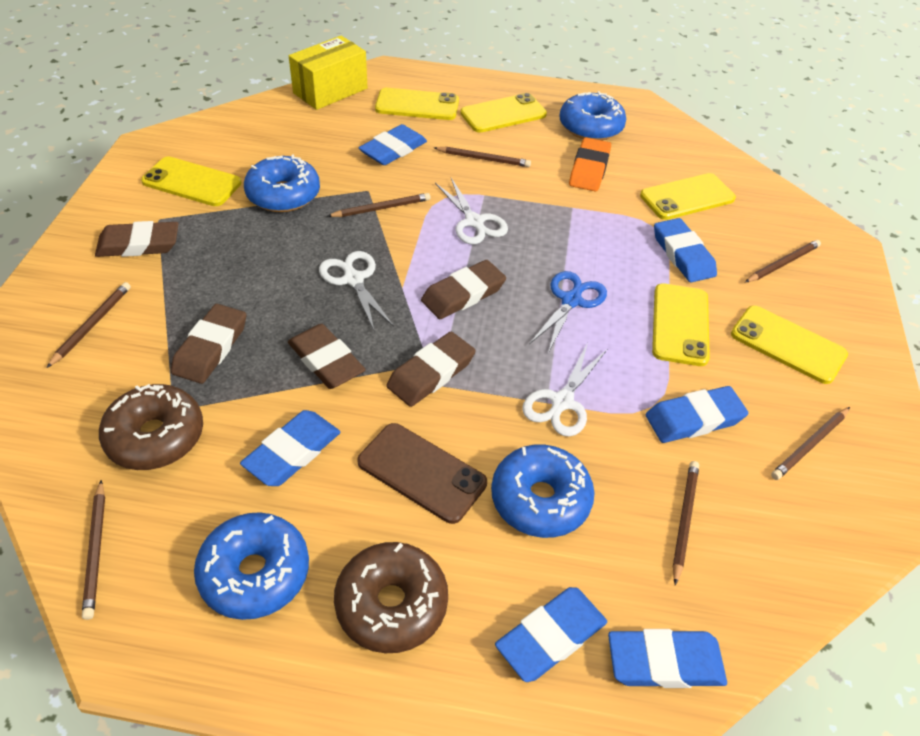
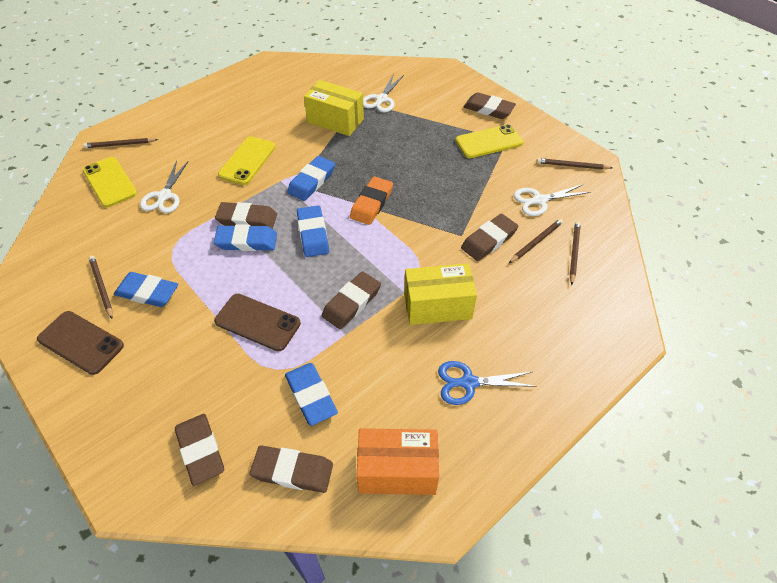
blue donut: 4 -> 0
blue eraser: 6 -> 5
brown donut: 2 -> 0
brown eraser: 5 -> 6
brown pencil: 7 -> 5
brown phone: 1 -> 2
orange box: 0 -> 1
yellow box: 1 -> 2
yellow phone: 6 -> 3

